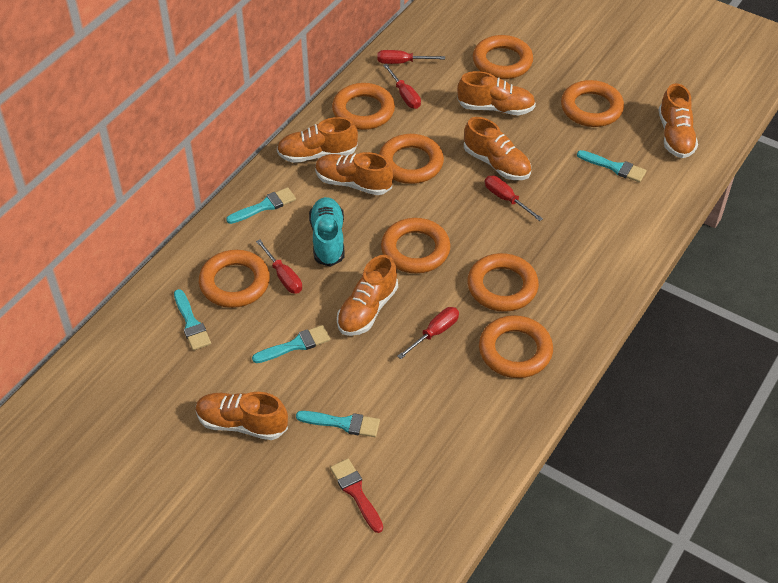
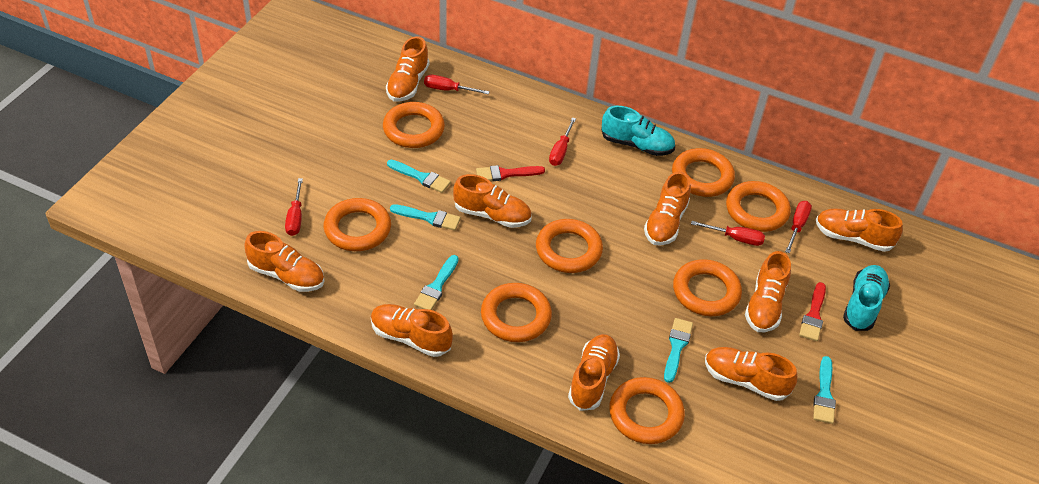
orange shoe: 7 -> 9
red brush: 1 -> 2
turquoise shoe: 1 -> 2

